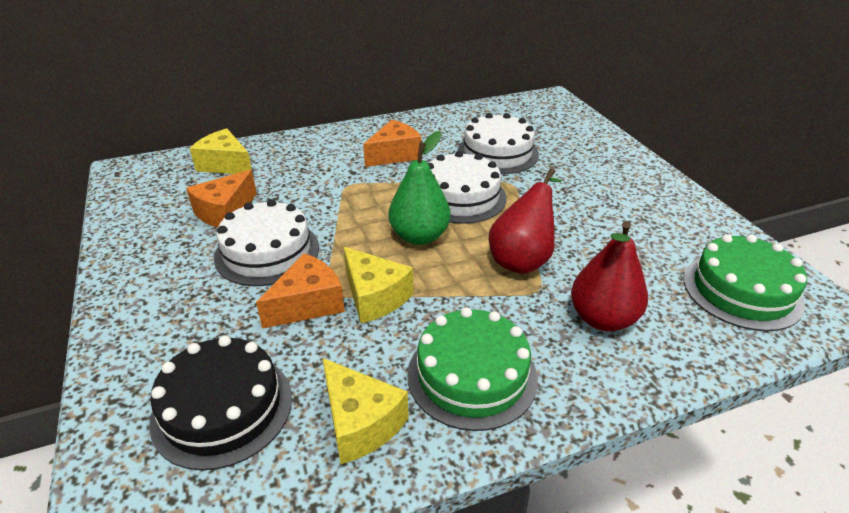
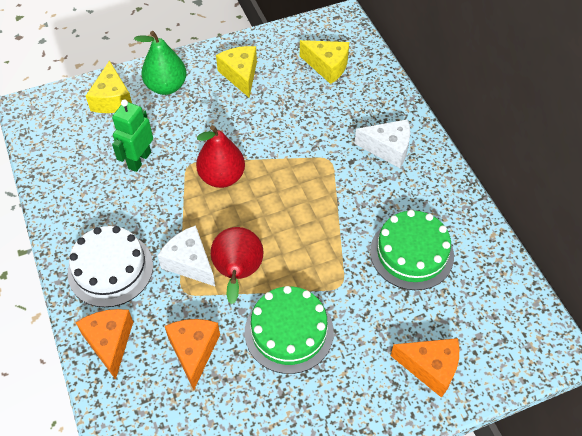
black cake: 1 -> 0
green robot: 0 -> 1
white cake: 3 -> 1
white cheese: 0 -> 2

